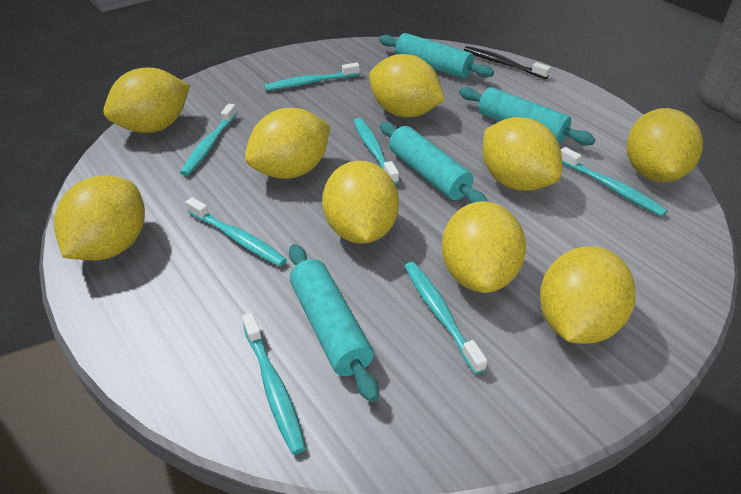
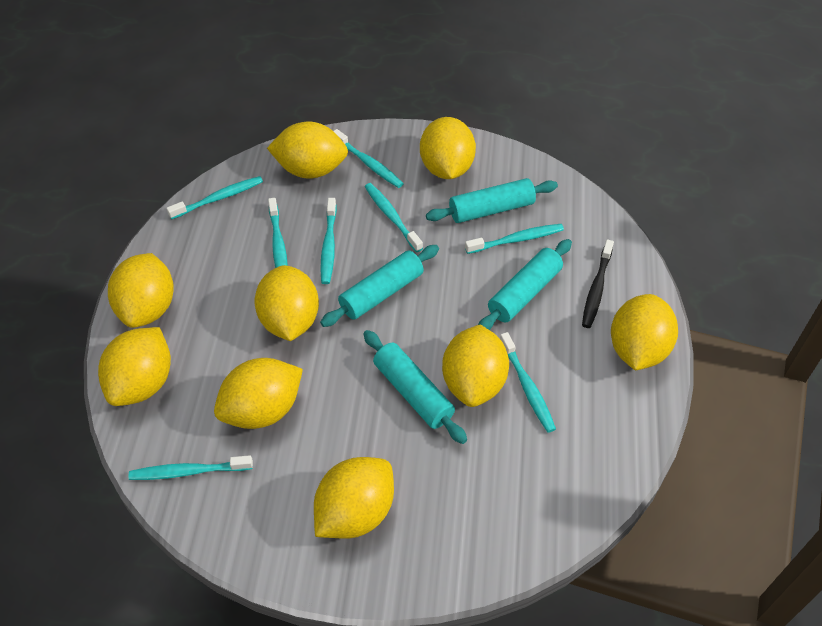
turquoise toothbrush: 7 -> 8

